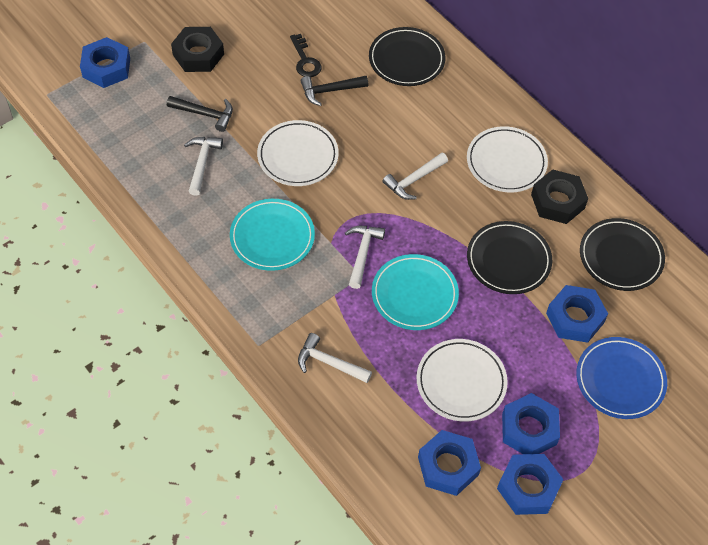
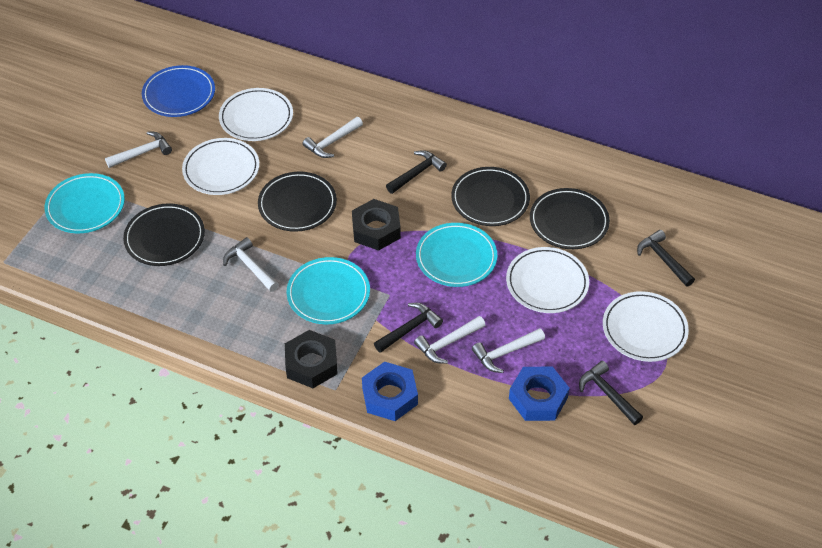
black hammer: 2 -> 4
black key: 1 -> 0
black plate: 3 -> 4
blue nut: 5 -> 2
turquoise plate: 2 -> 3
white hammer: 4 -> 5
white plate: 3 -> 4

